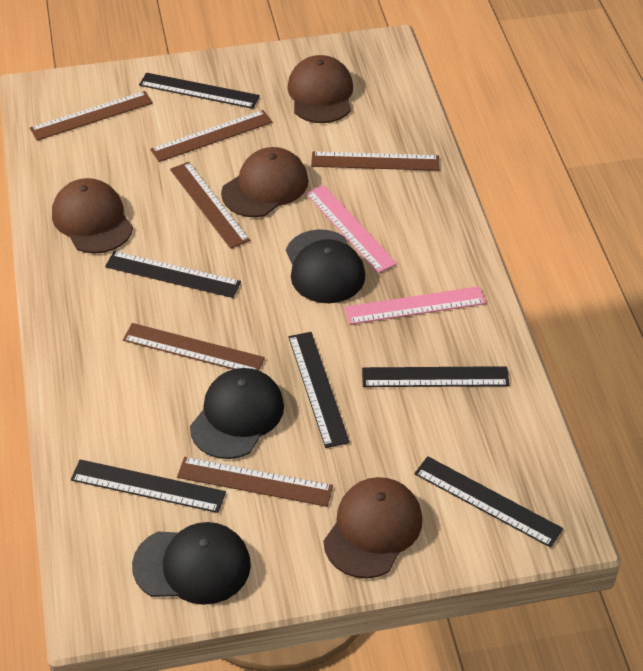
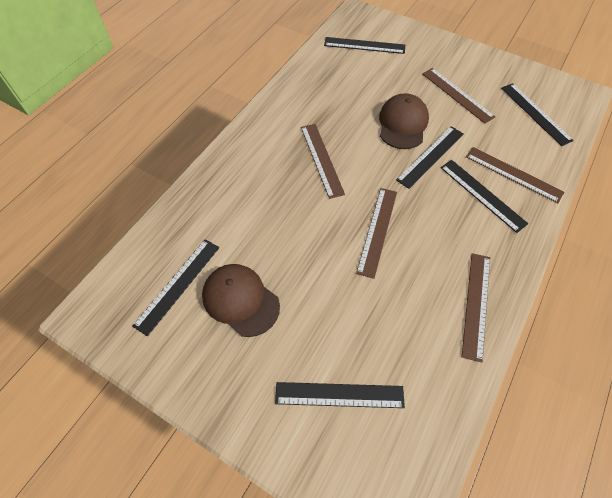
black cap: 3 -> 0
brown cap: 4 -> 2
brown ruler: 6 -> 5
pink ruler: 2 -> 0

